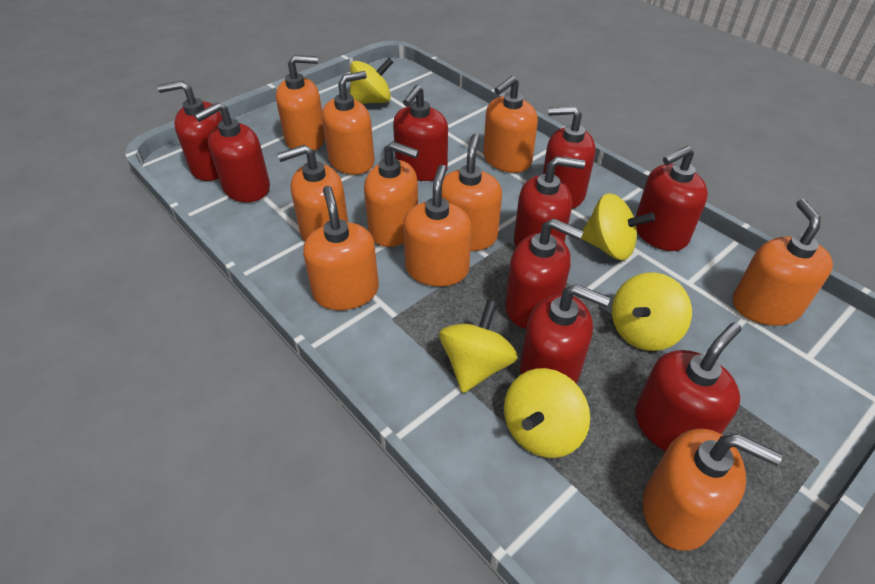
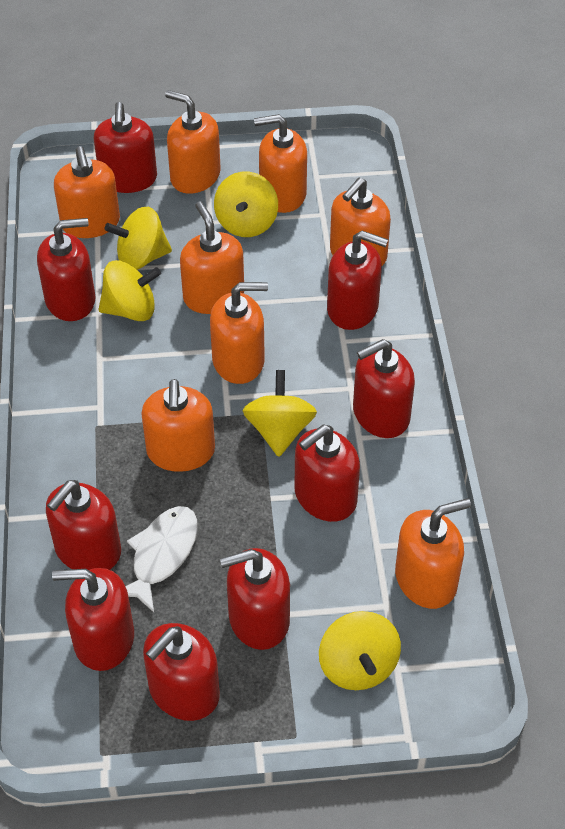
orange soap dispenser: 10 -> 8
white fish: 0 -> 1

